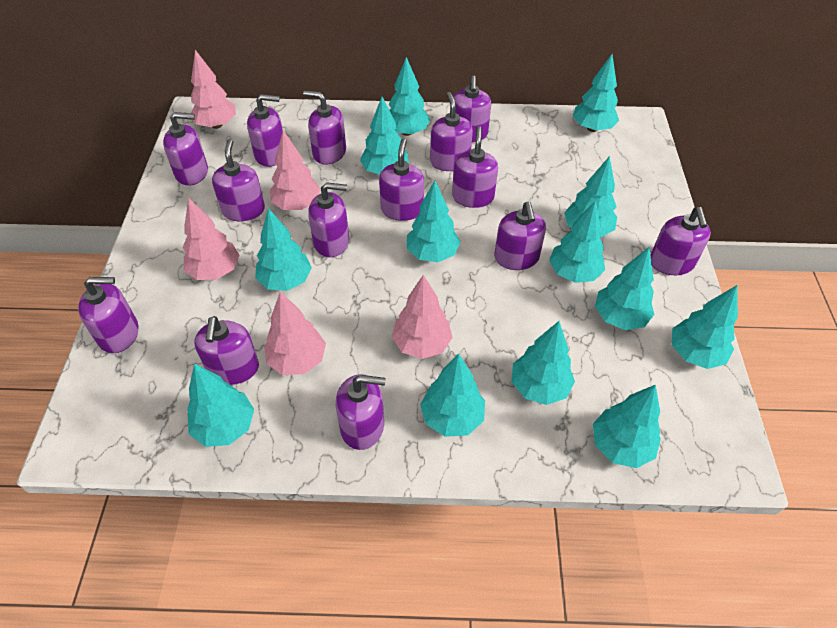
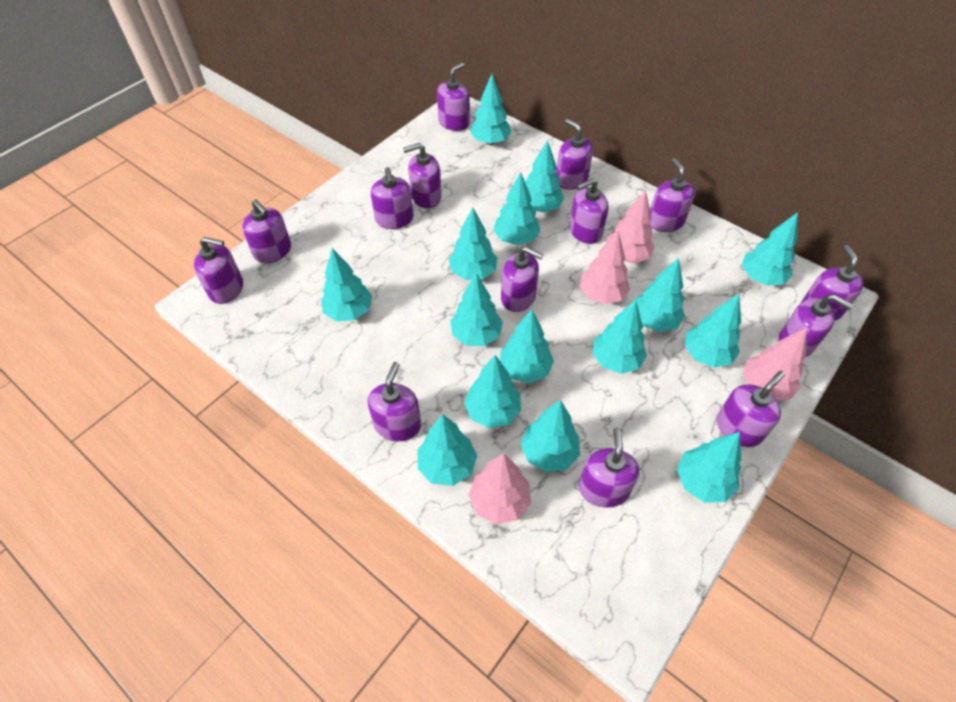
pink tree: 5 -> 4
turquoise tree: 13 -> 15

